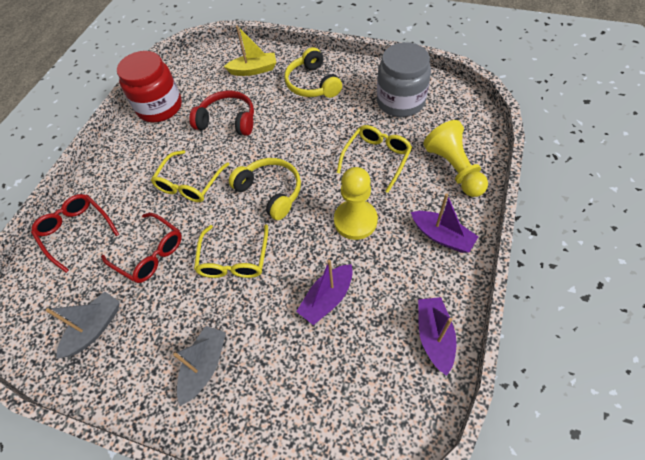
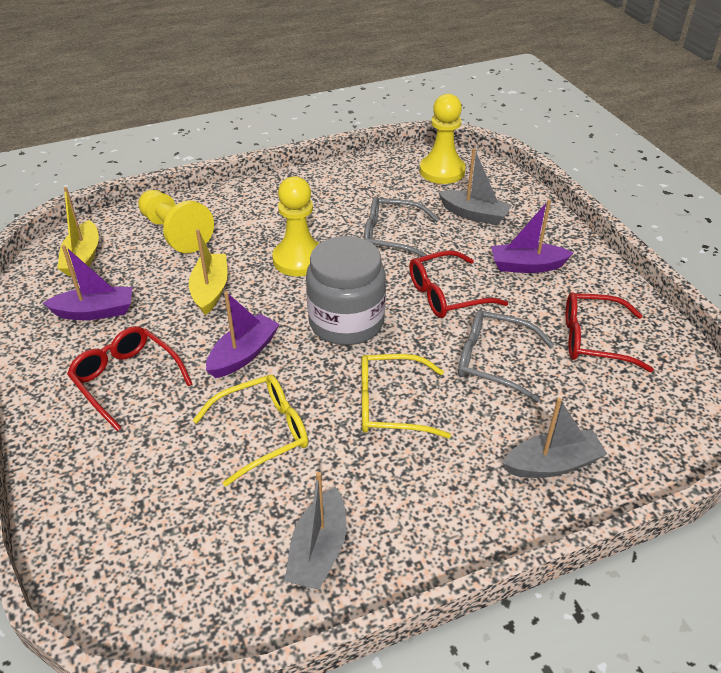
grey boat: 2 -> 3
grey glasses: 0 -> 2
red glasses: 2 -> 3
red headphones: 1 -> 0
red jar: 1 -> 0
yellow boat: 1 -> 2
yellow glasses: 3 -> 2
yellow headphones: 2 -> 0
yellow pawn: 2 -> 3

